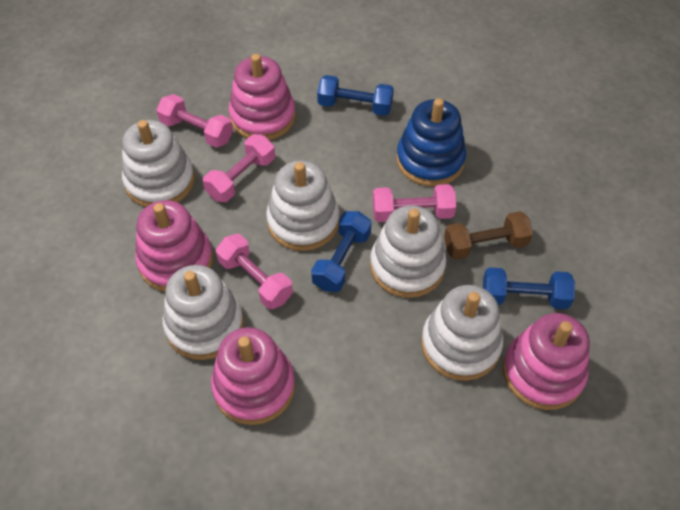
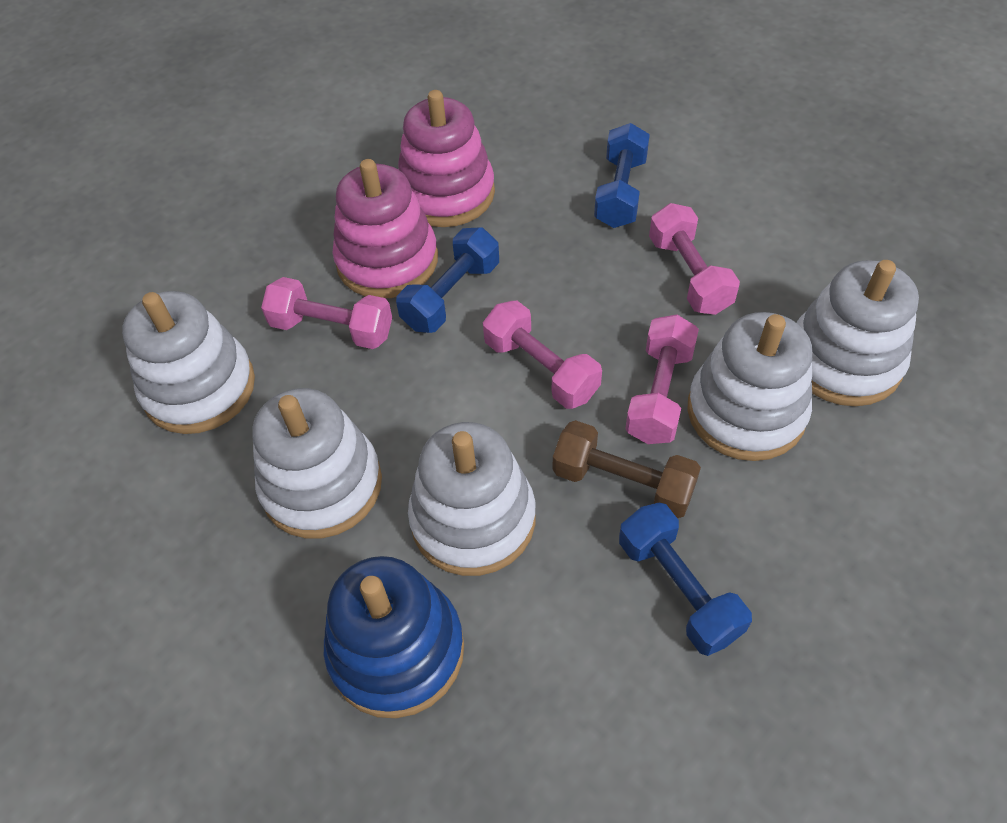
pink stacking toy: 4 -> 2

